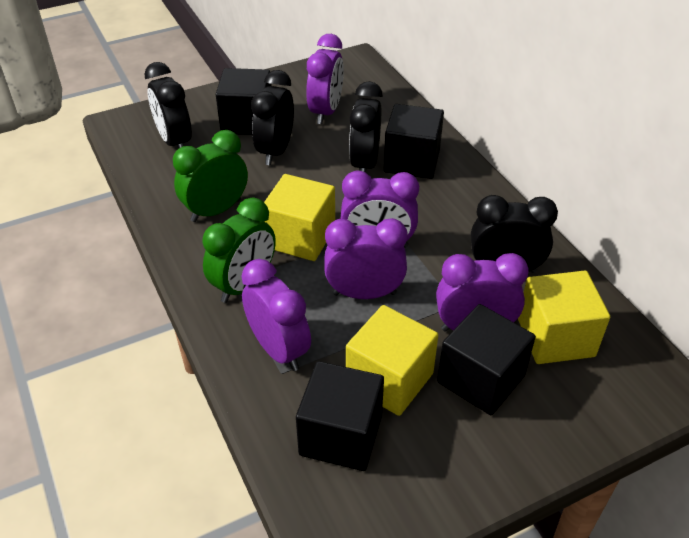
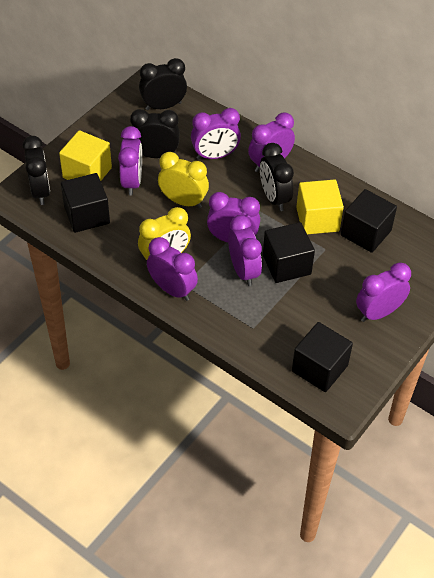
green clock: 2 -> 0
purple clock: 5 -> 7
yellow clock: 0 -> 2
yellow cube: 3 -> 2

